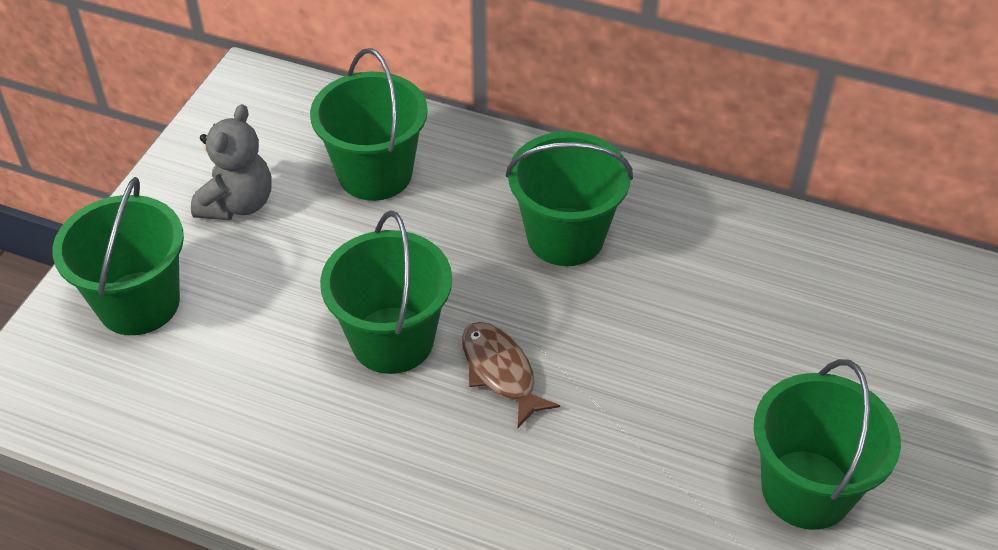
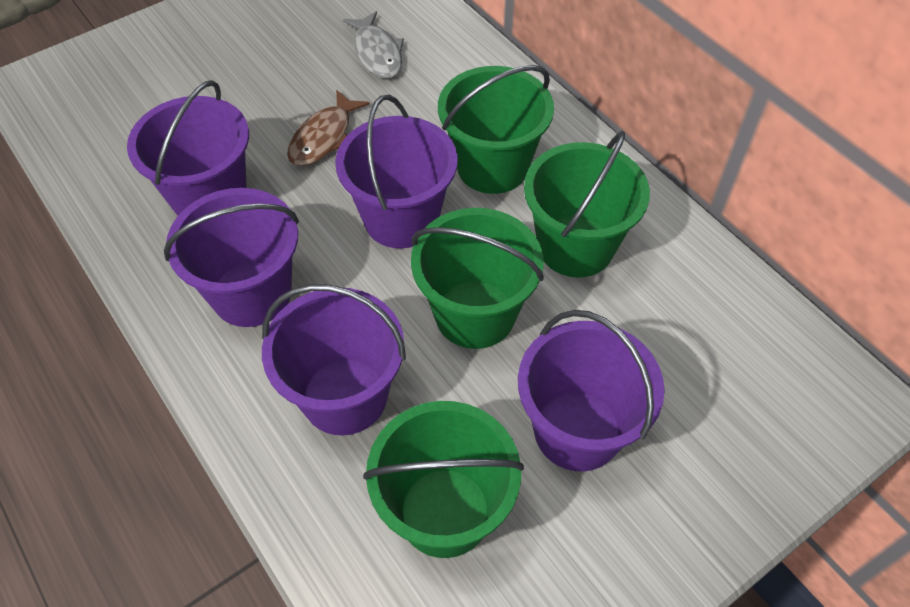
green bucket: 5 -> 4
grey fish: 0 -> 1
grey teddy bear: 1 -> 0
purple bucket: 0 -> 5

